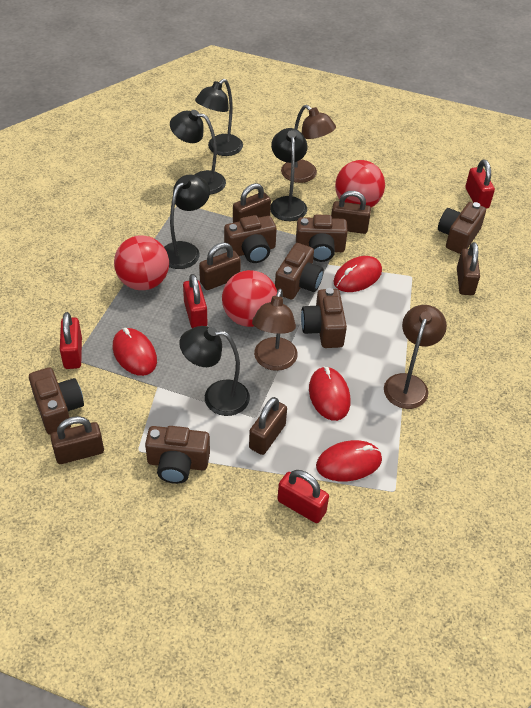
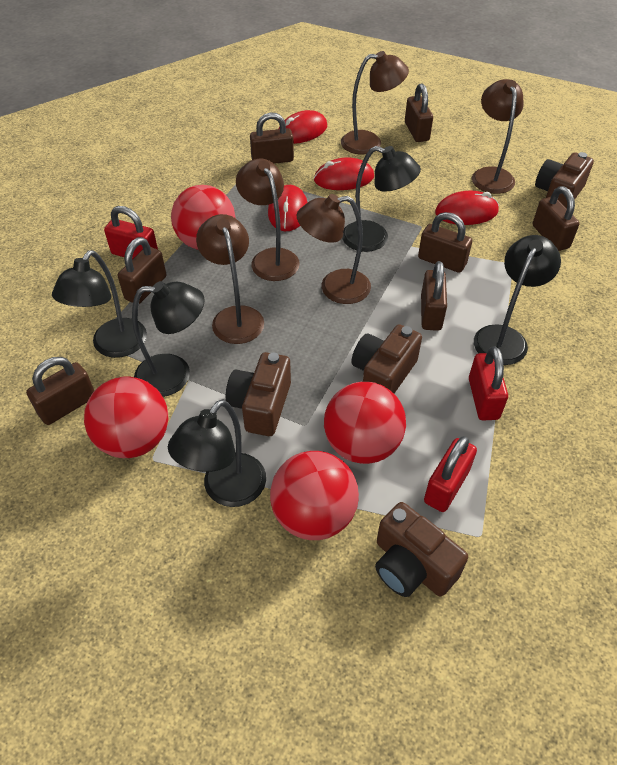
brown camera: 7 -> 4
brown lamp: 3 -> 5
brown padlock: 6 -> 7
red ball: 3 -> 4
red padlock: 4 -> 3

